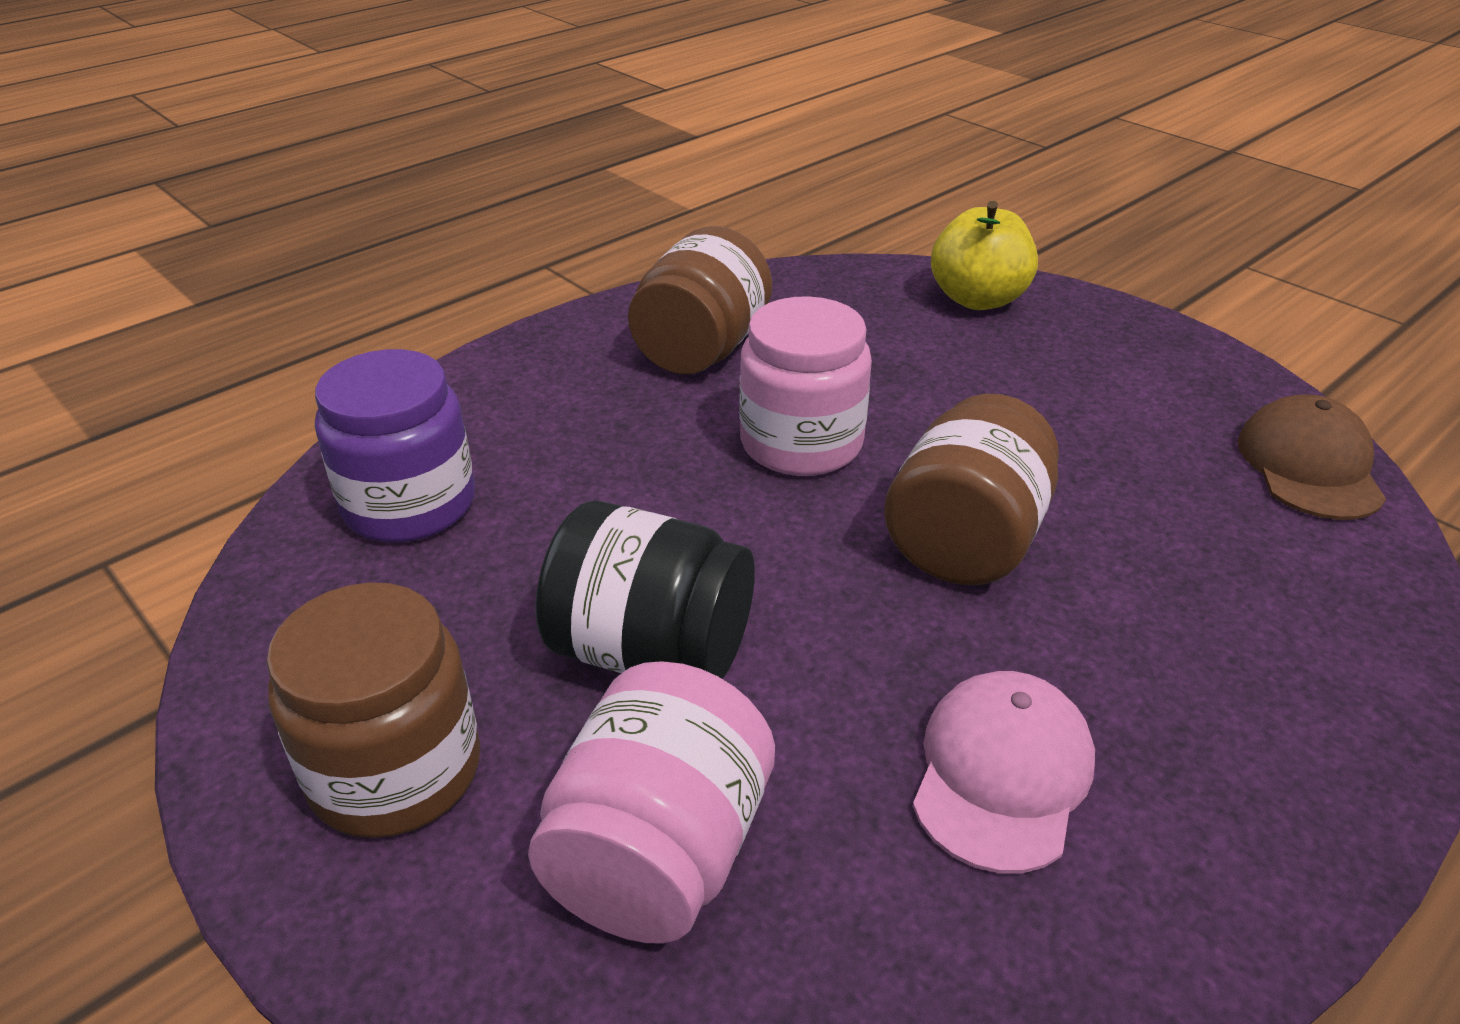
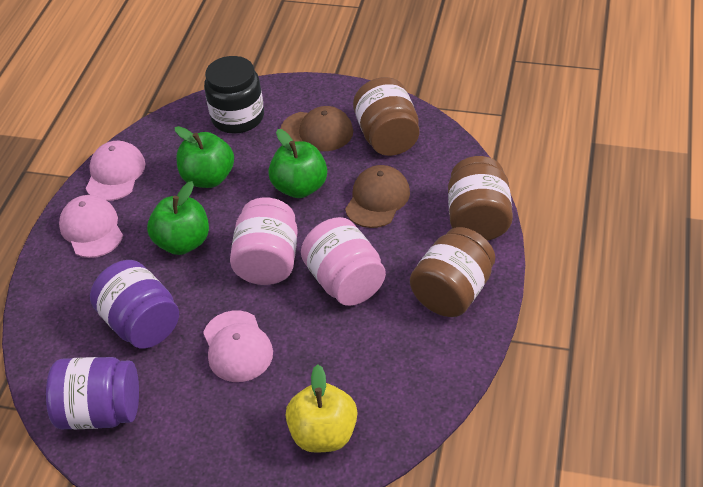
brown cap: 1 -> 2
green apple: 0 -> 3
pink cap: 1 -> 3
purple jar: 1 -> 2

